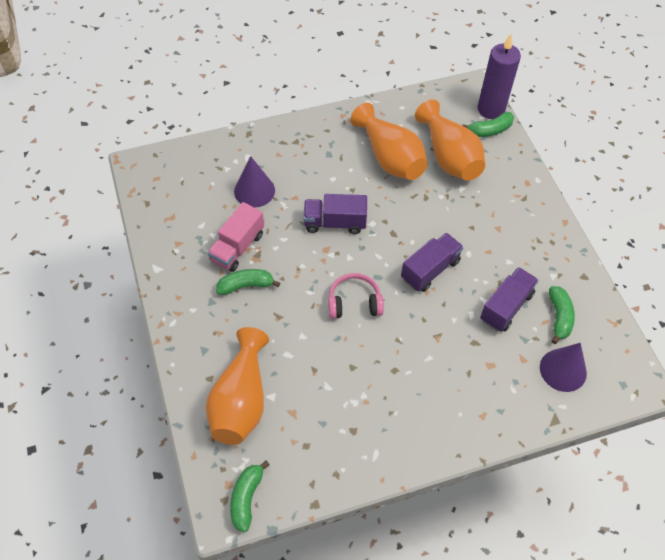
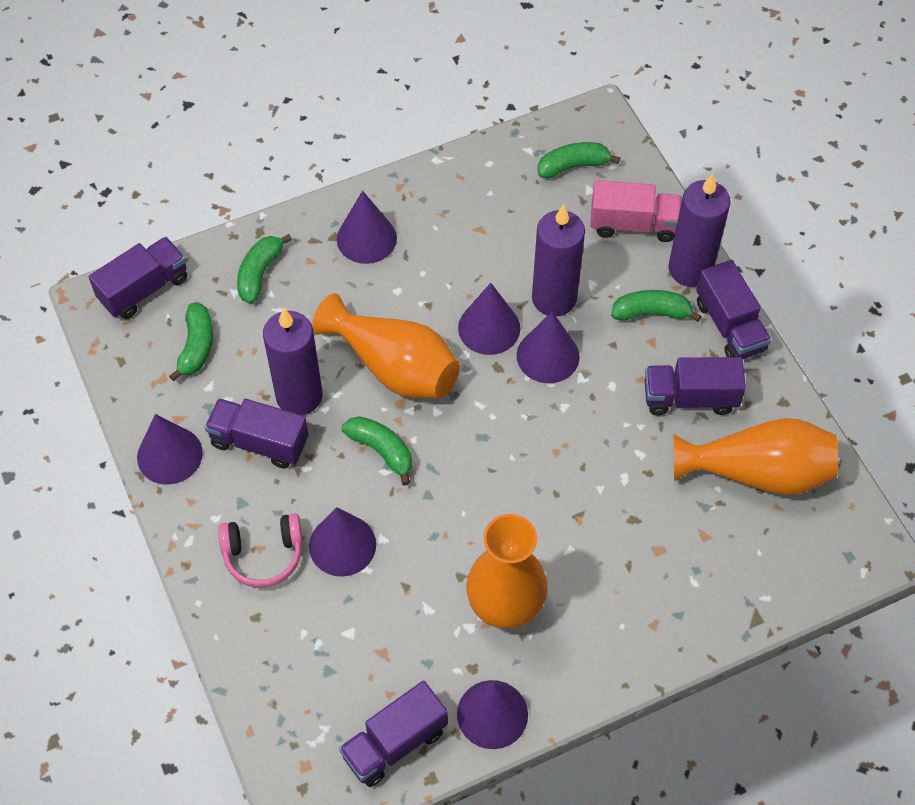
green banana: 4 -> 5
purple candle: 1 -> 3
purple cone: 2 -> 6
purple truck: 3 -> 5

